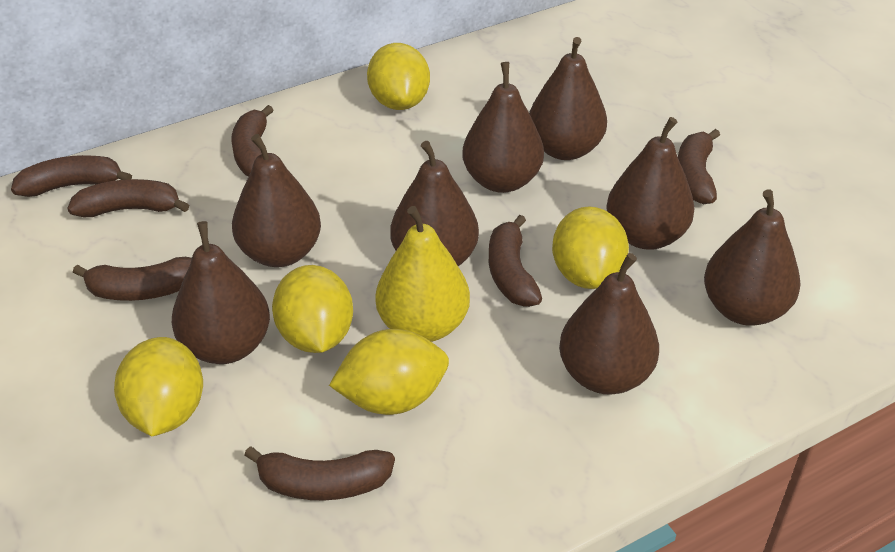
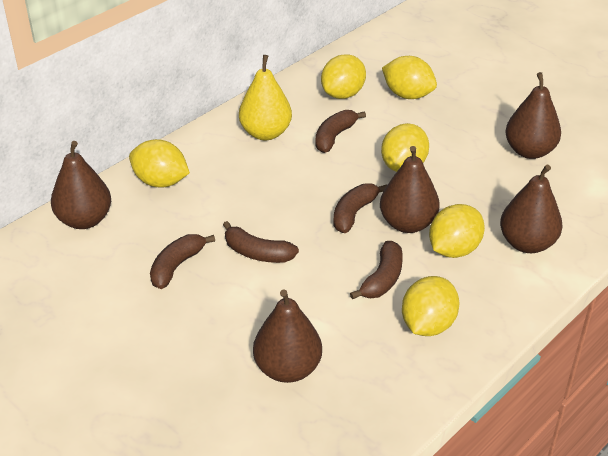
brown banana: 7 -> 5
brown pear: 8 -> 5
yellow lemon: 5 -> 6

